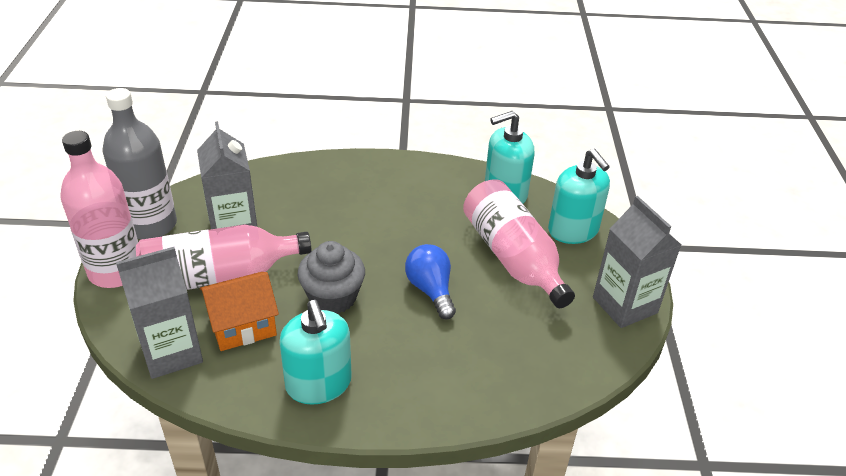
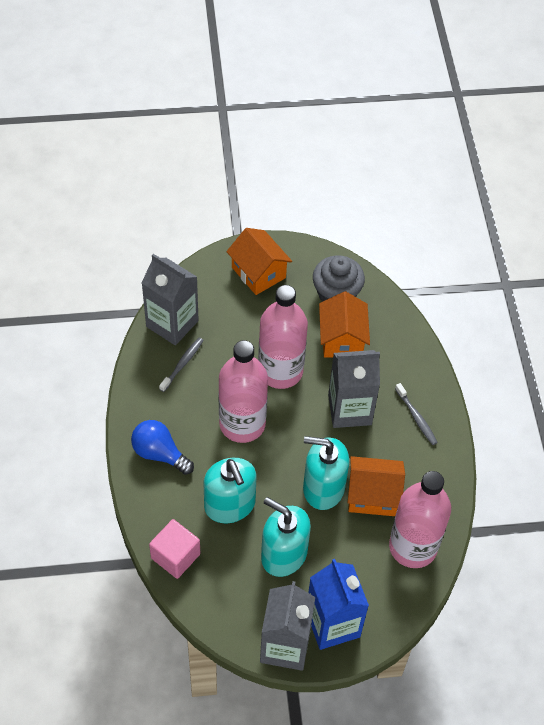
blue carton: 0 -> 1
grey bottle: 1 -> 0
grey toothbrush: 0 -> 2
orange house: 1 -> 3
pink cube: 0 -> 1

